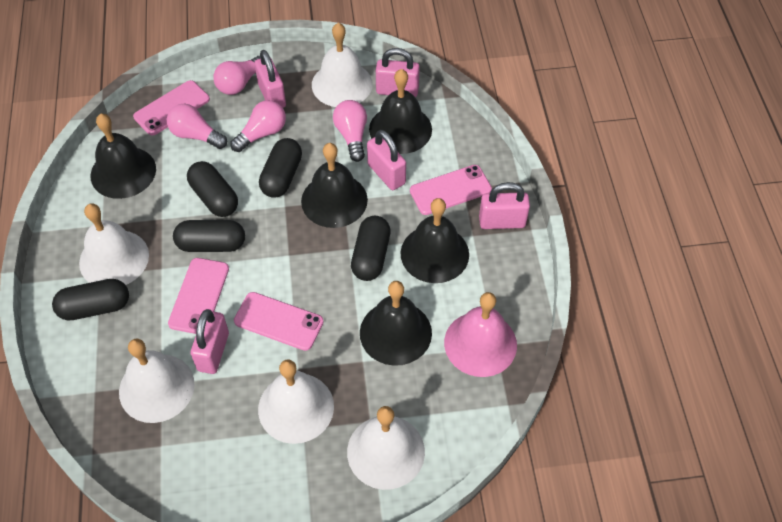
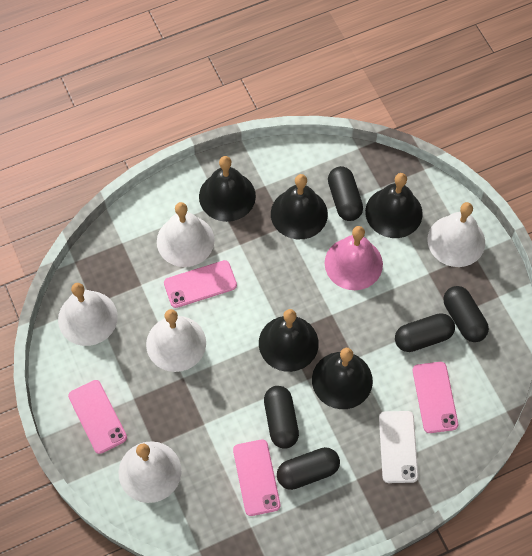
pink light bulb: 4 -> 0
pink padlock: 5 -> 0
white phone: 0 -> 1

